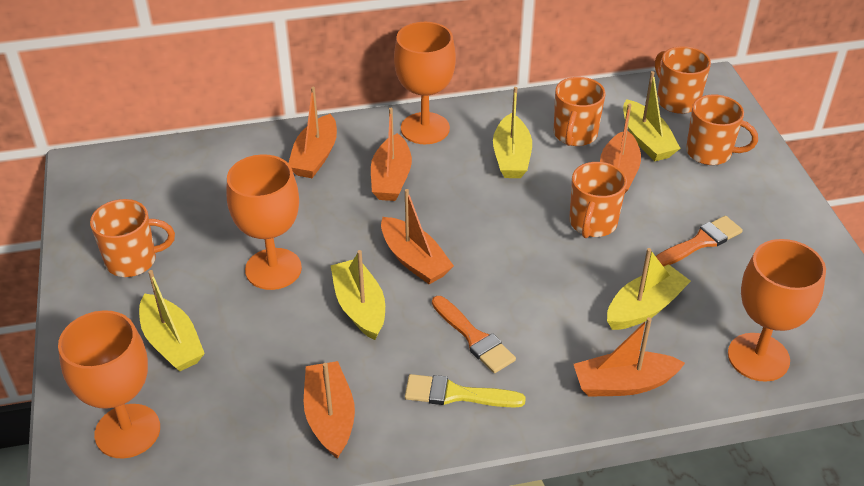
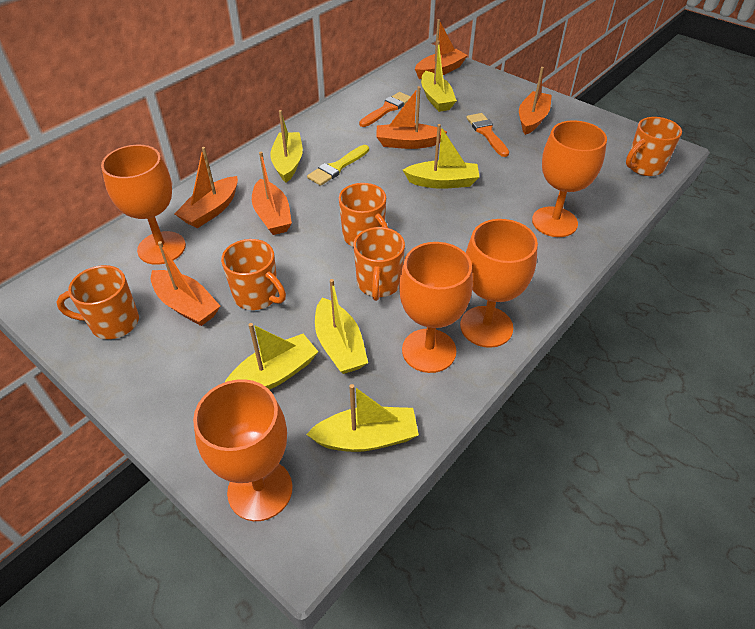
orange goblet: 4 -> 5
yellow boat: 5 -> 6

